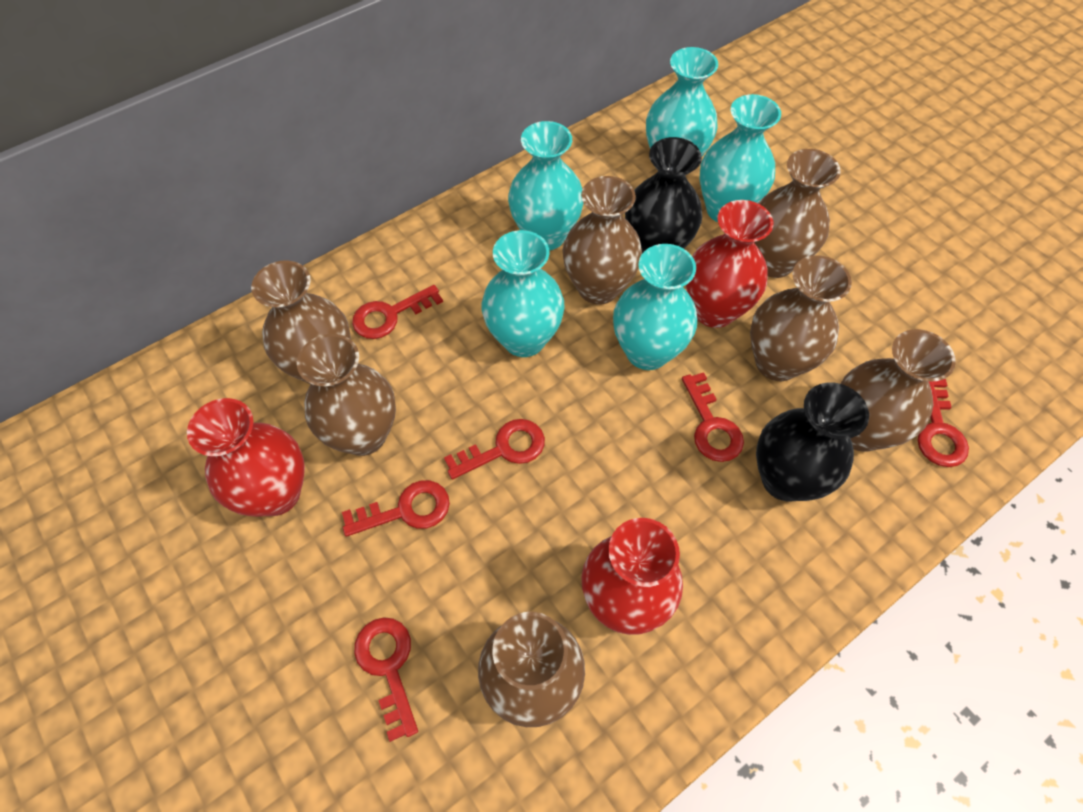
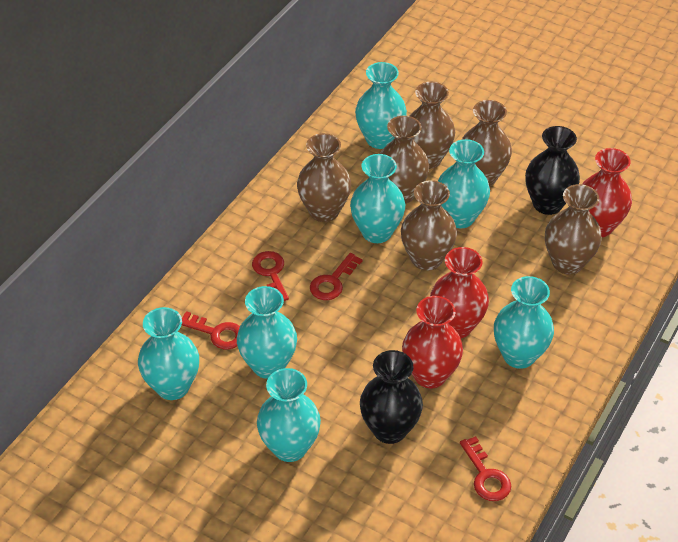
brown vase: 7 -> 6
red key: 6 -> 4
turquoise vase: 5 -> 7

